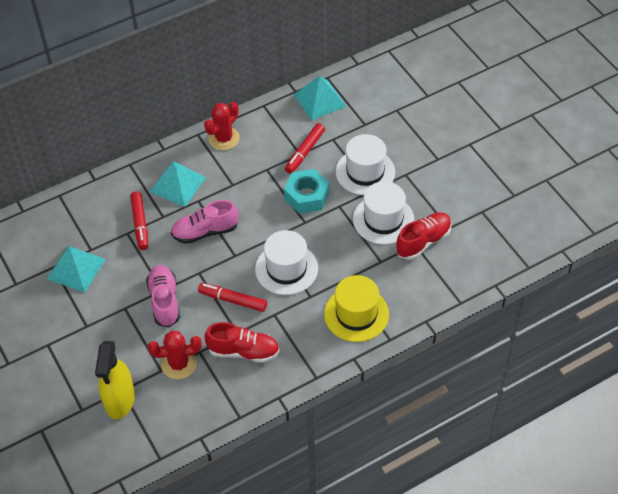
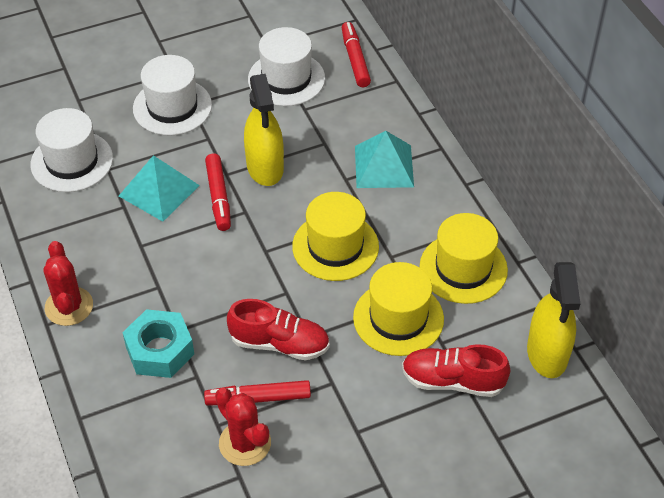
pink shoe: 2 -> 0
turquoise pyramid: 3 -> 2
yellow hat: 1 -> 3
yellow spray bottle: 1 -> 2

